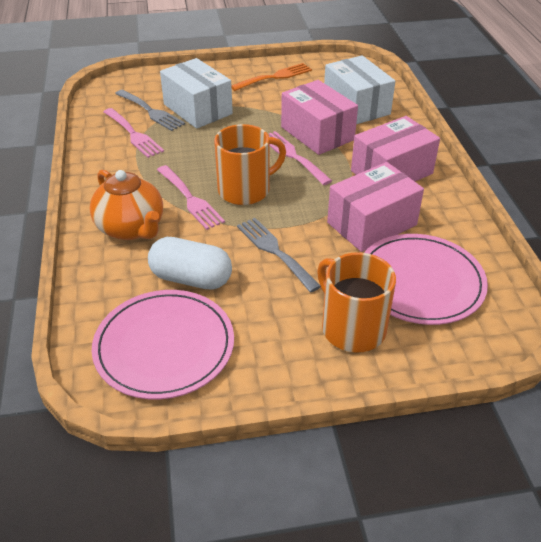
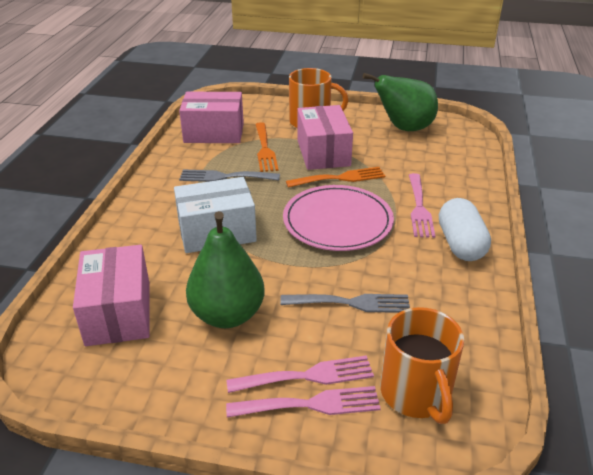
green pear: 0 -> 2
orange fork: 1 -> 2
orange teapot: 1 -> 0
pink plate: 2 -> 1
white box: 2 -> 1

